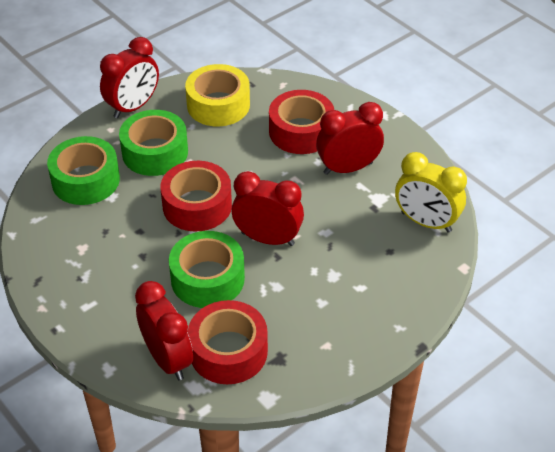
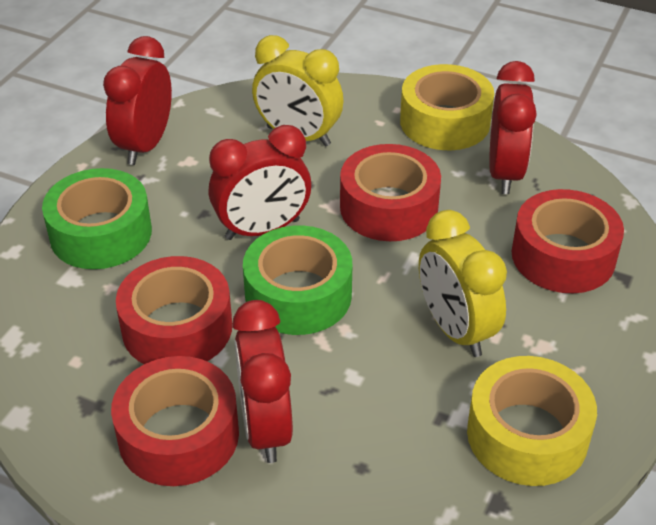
green tape: 3 -> 2
red tape: 3 -> 4
yellow clock: 1 -> 2
yellow tape: 1 -> 2

